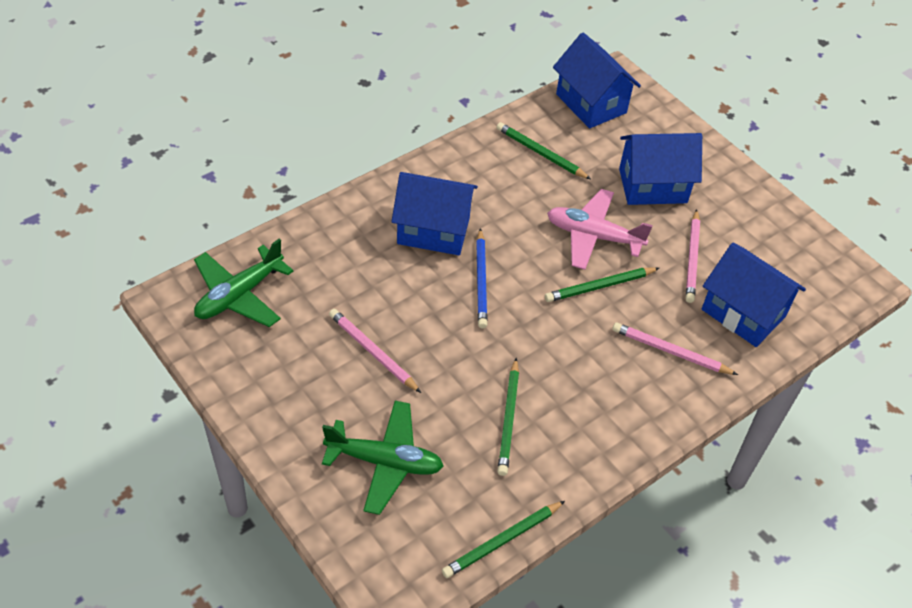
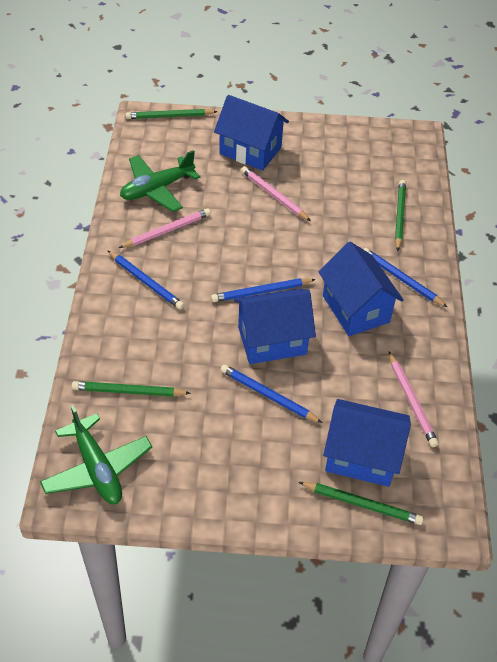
blue pencil: 1 -> 4
pink plane: 1 -> 0

